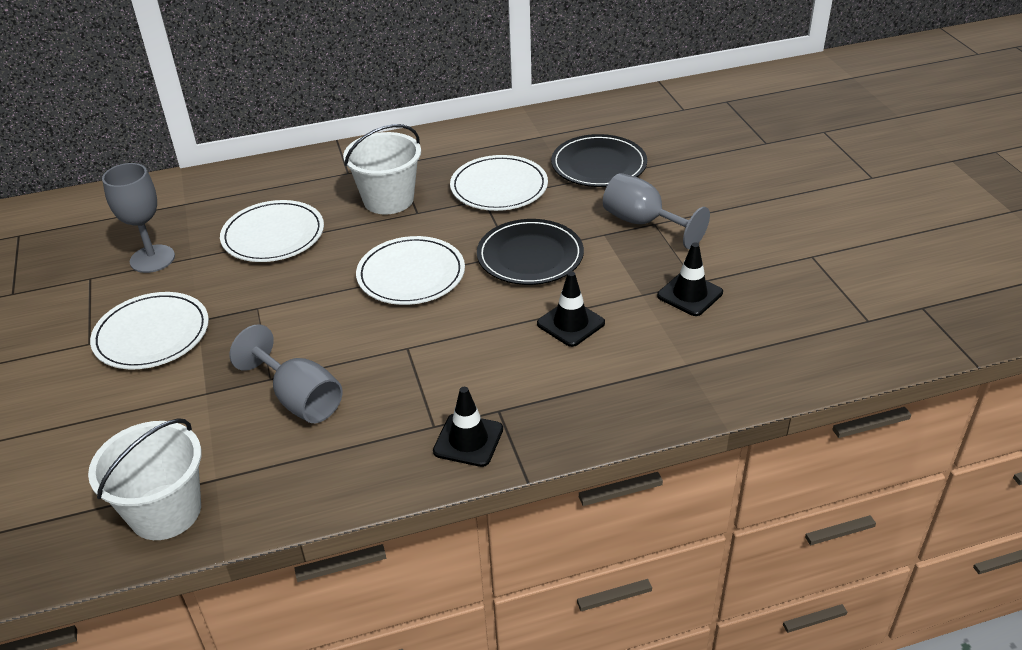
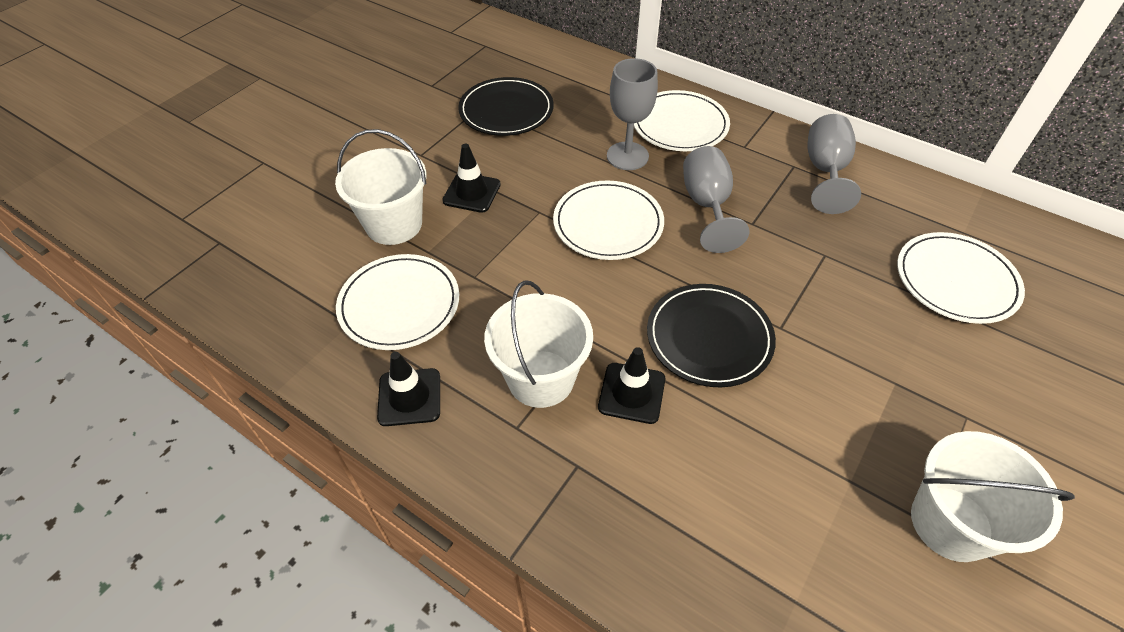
white bucket: 2 -> 3

